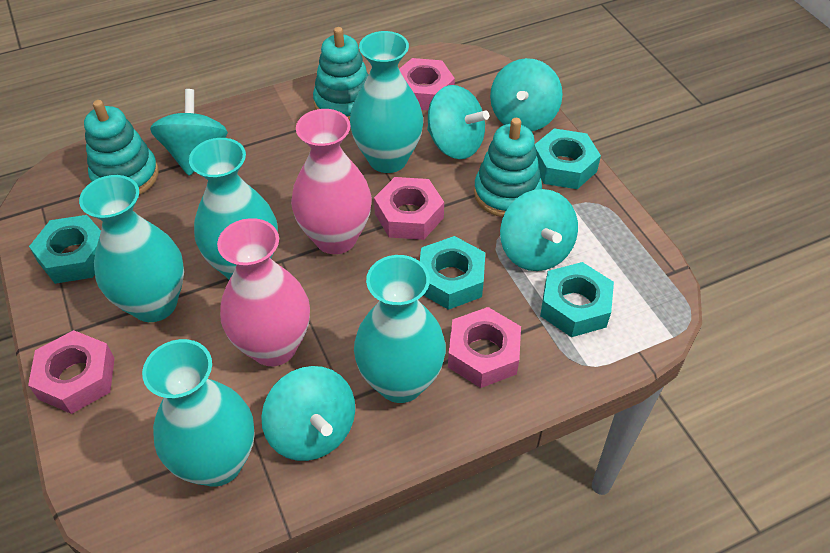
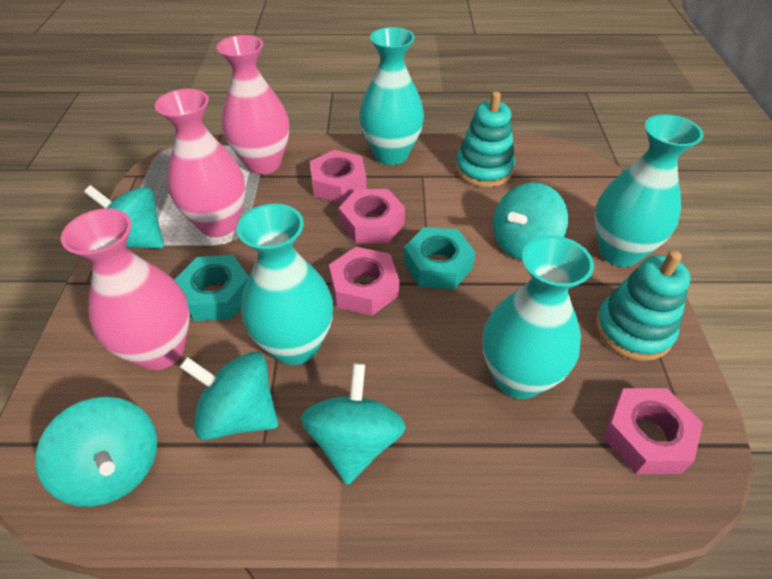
pink vase: 2 -> 3
turquoise nut: 4 -> 2
turquoise stacking toy: 3 -> 2
turquoise vase: 5 -> 4

